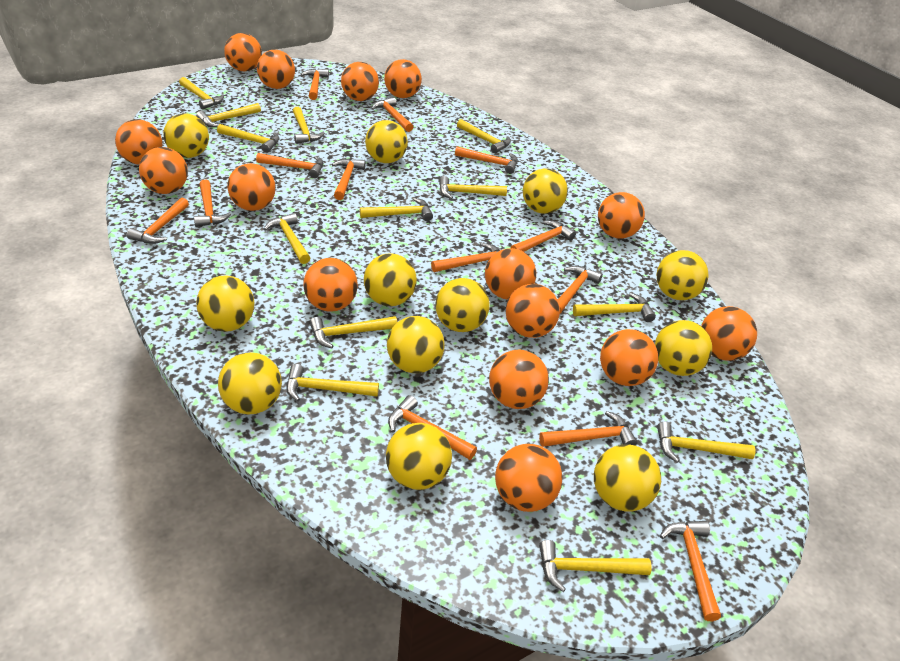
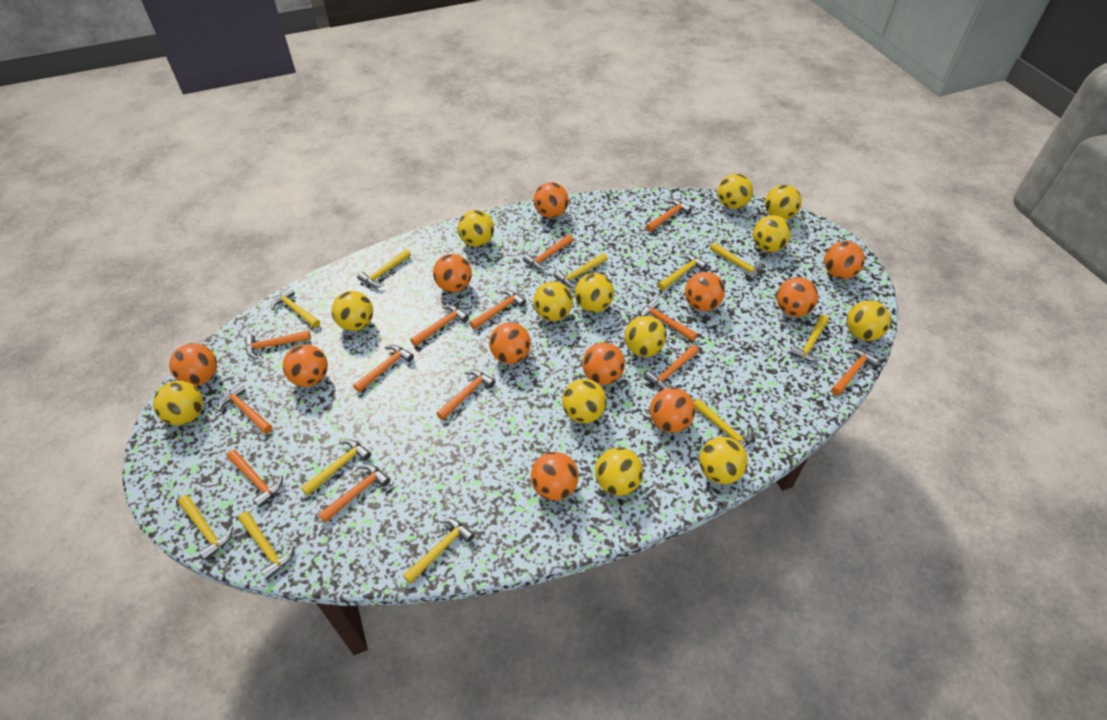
orange ball: 15 -> 11
yellow ball: 12 -> 13
yellow hammer: 13 -> 11

